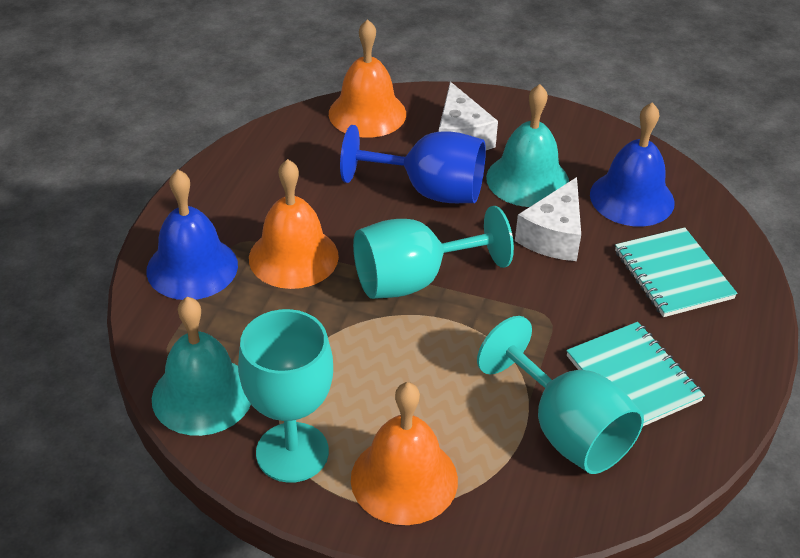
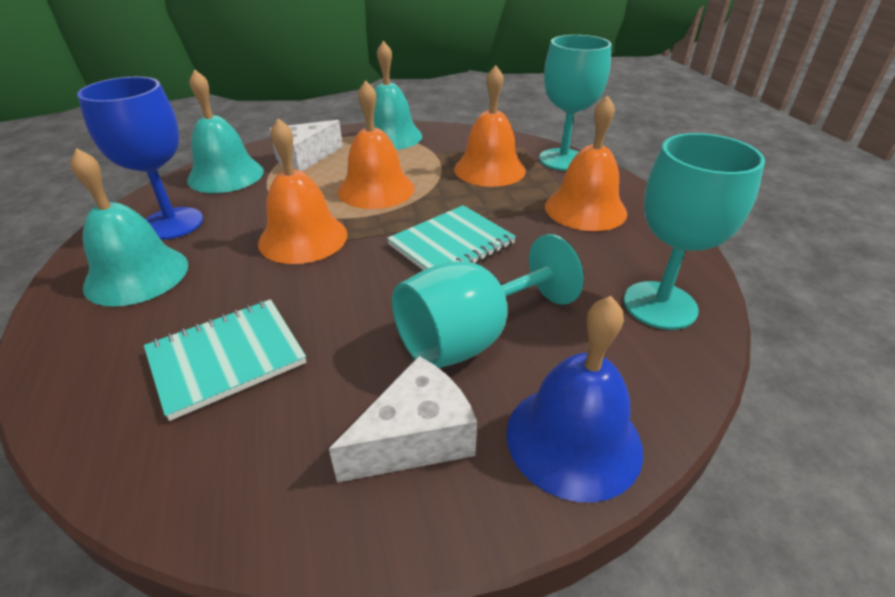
blue bell: 2 -> 1
orange bell: 3 -> 4
turquoise bell: 2 -> 3

